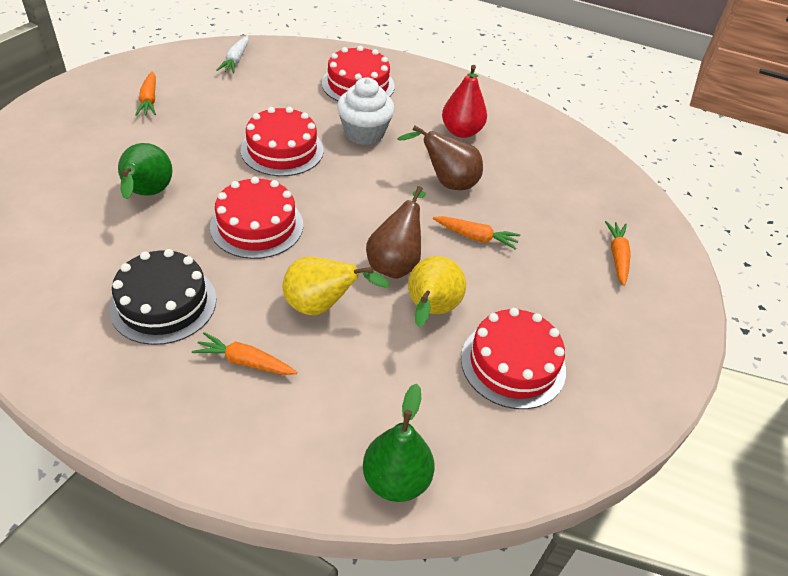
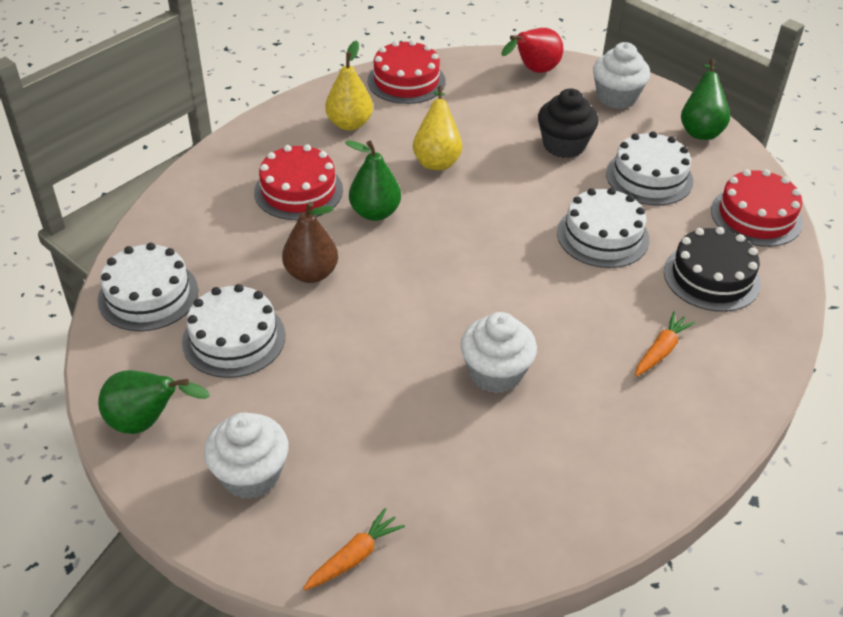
black cupcake: 0 -> 1
brown pear: 2 -> 1
green pear: 2 -> 3
orange carrot: 4 -> 2
red cake: 4 -> 3
white cake: 0 -> 4
white carrot: 1 -> 0
white cupcake: 1 -> 3

